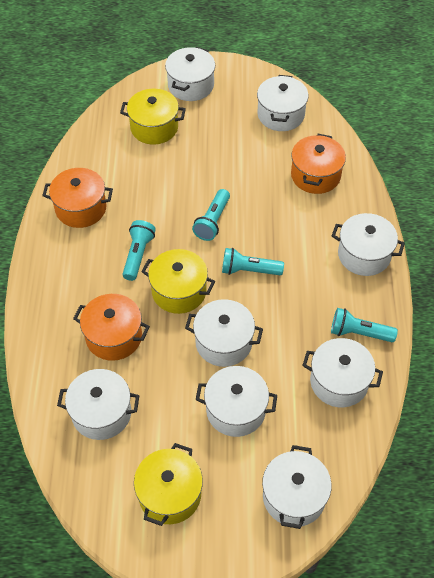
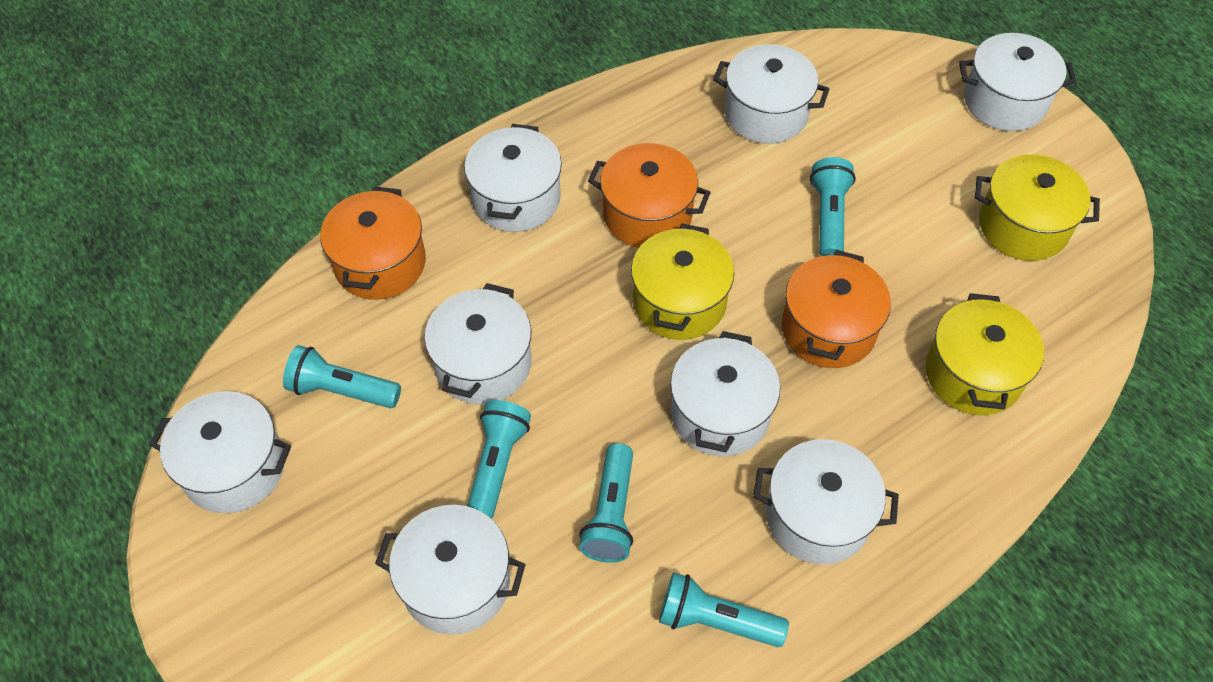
turquoise flashlight: 4 -> 5

